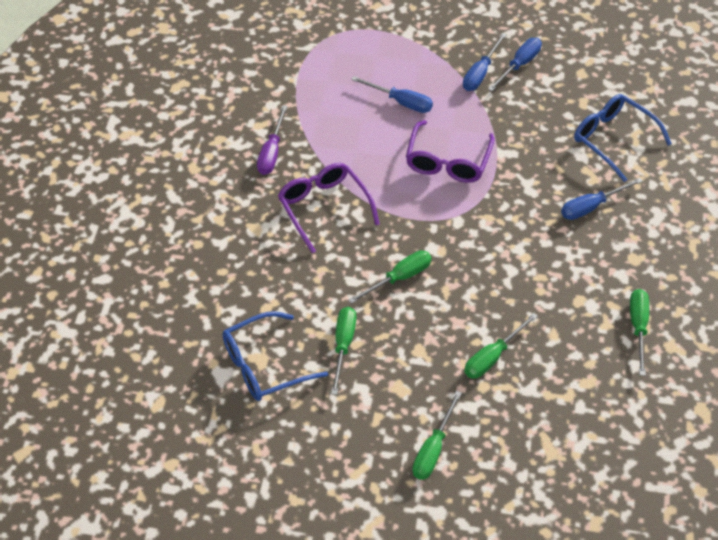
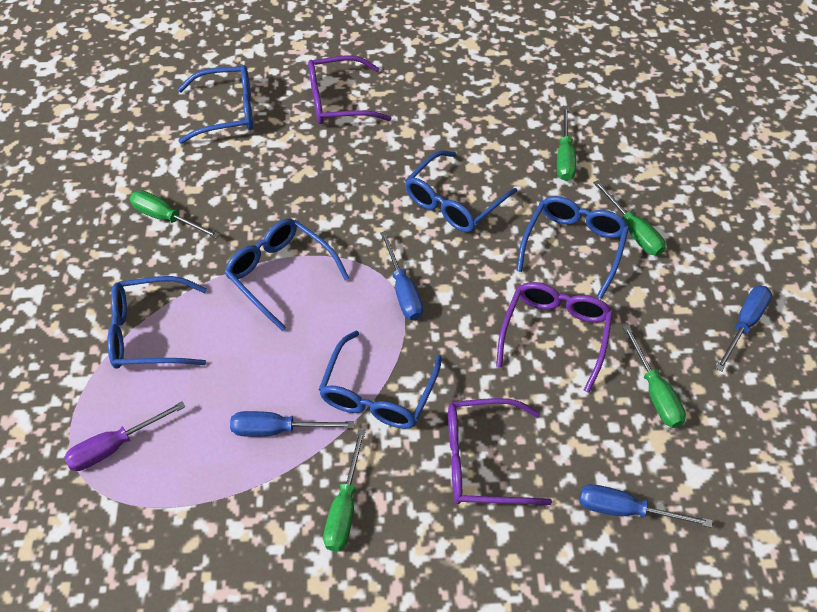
blue glasses: 2 -> 6
purple glasses: 2 -> 3

